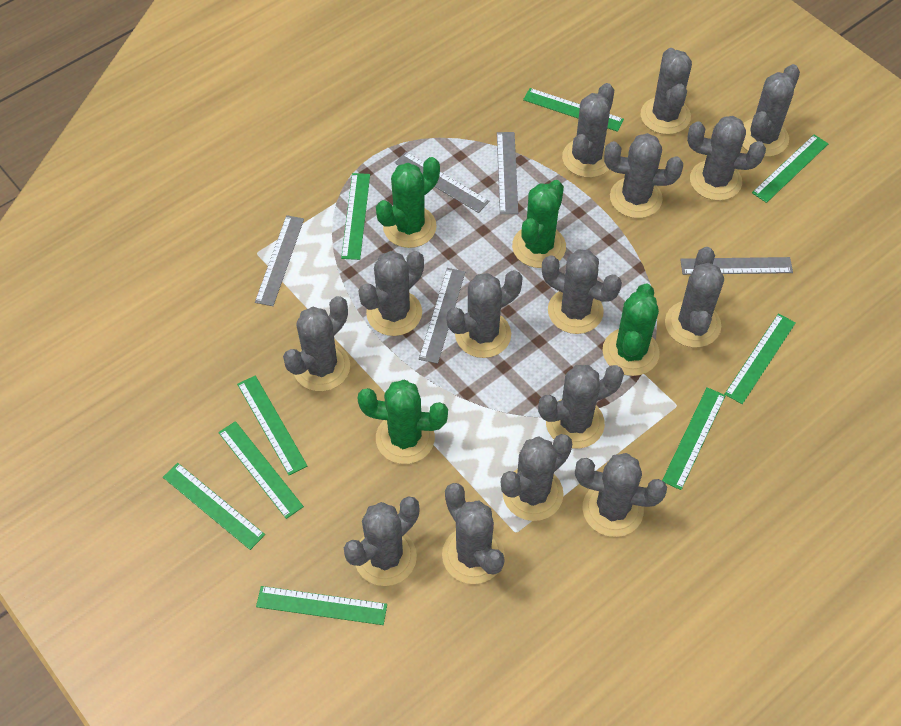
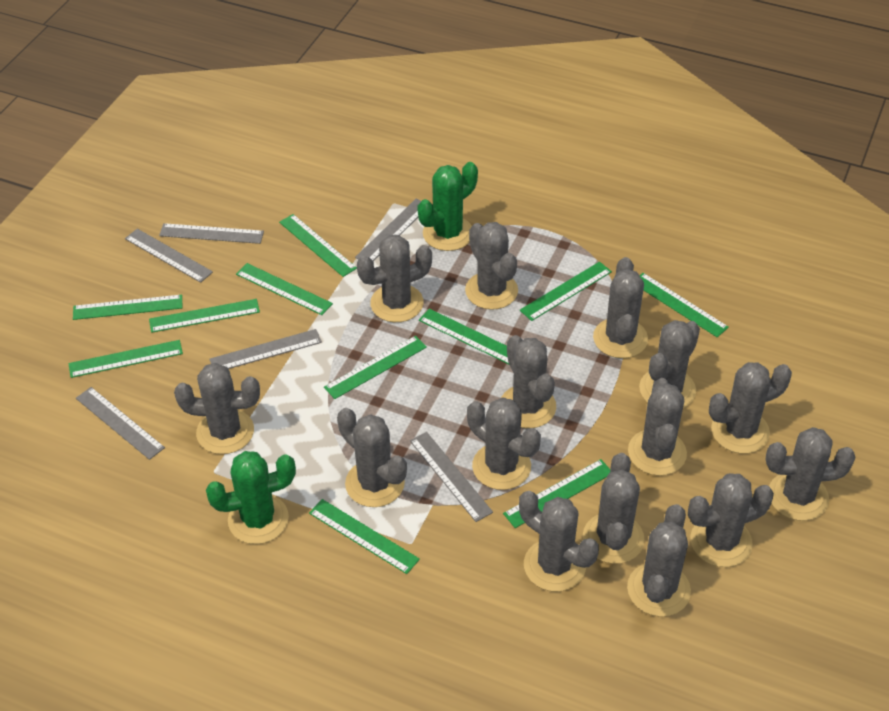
green cactus: 4 -> 2
green ruler: 9 -> 11
grey ruler: 5 -> 6

